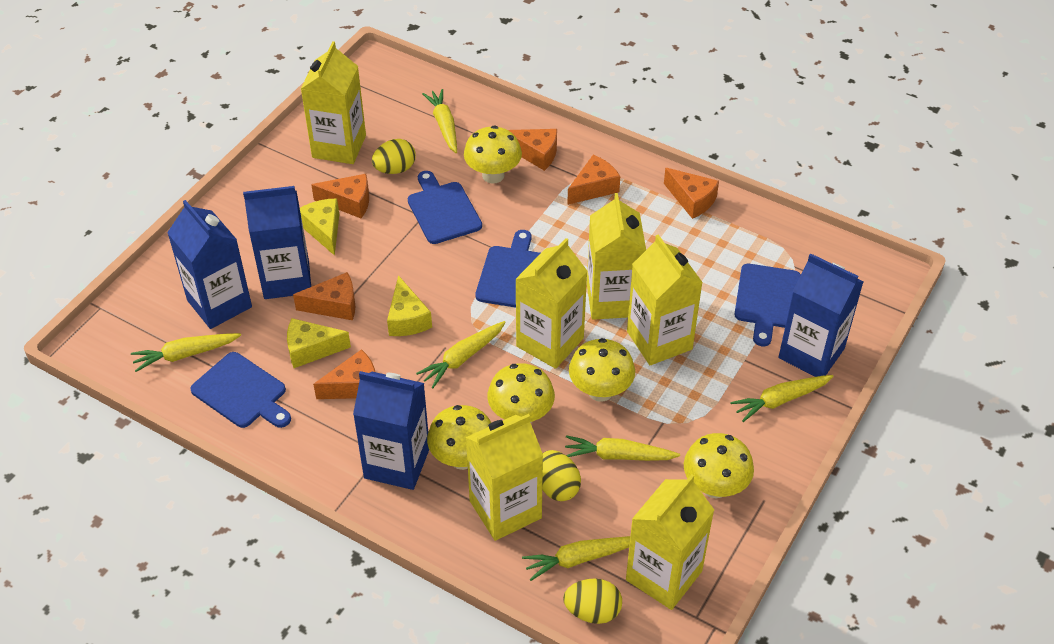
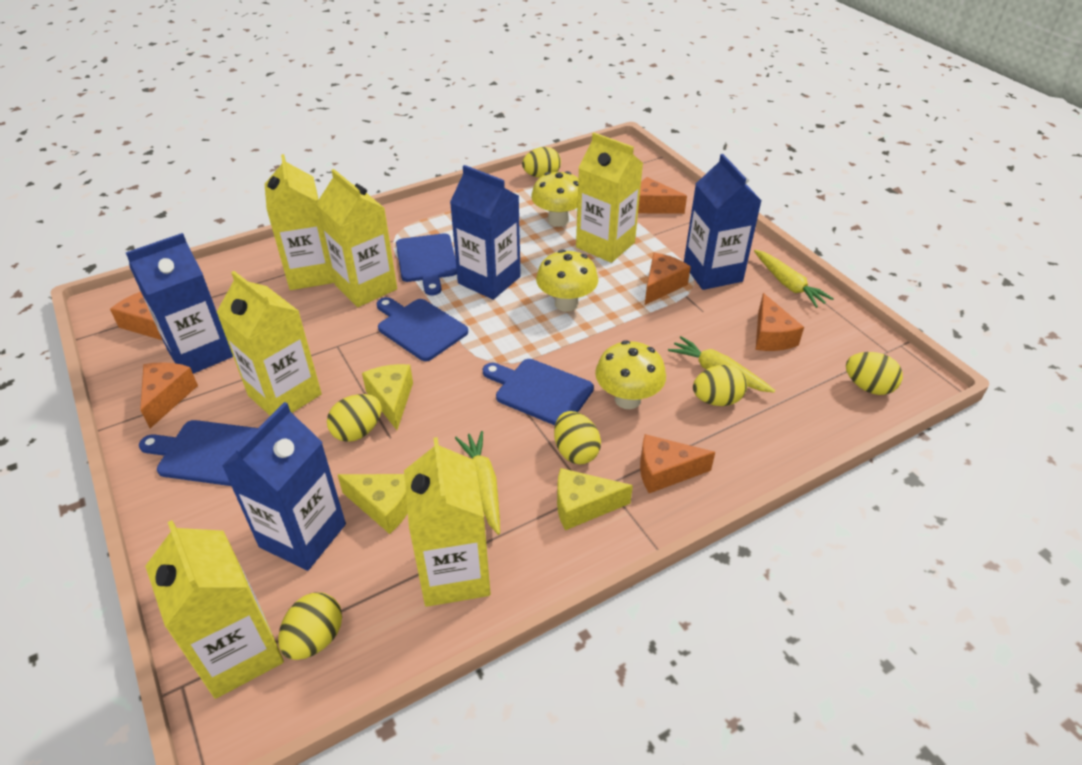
yellow carrot: 6 -> 3
yellow egg: 3 -> 6
yellow mushroom: 5 -> 3

